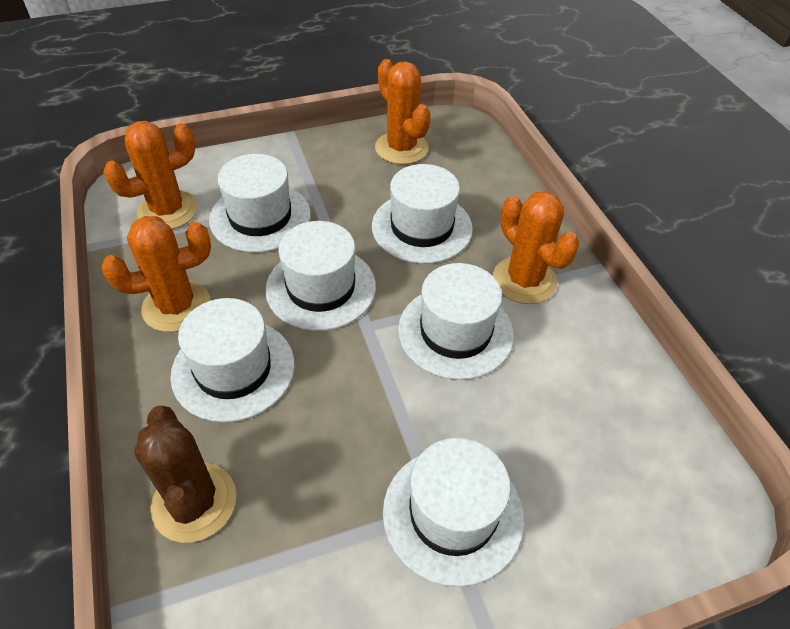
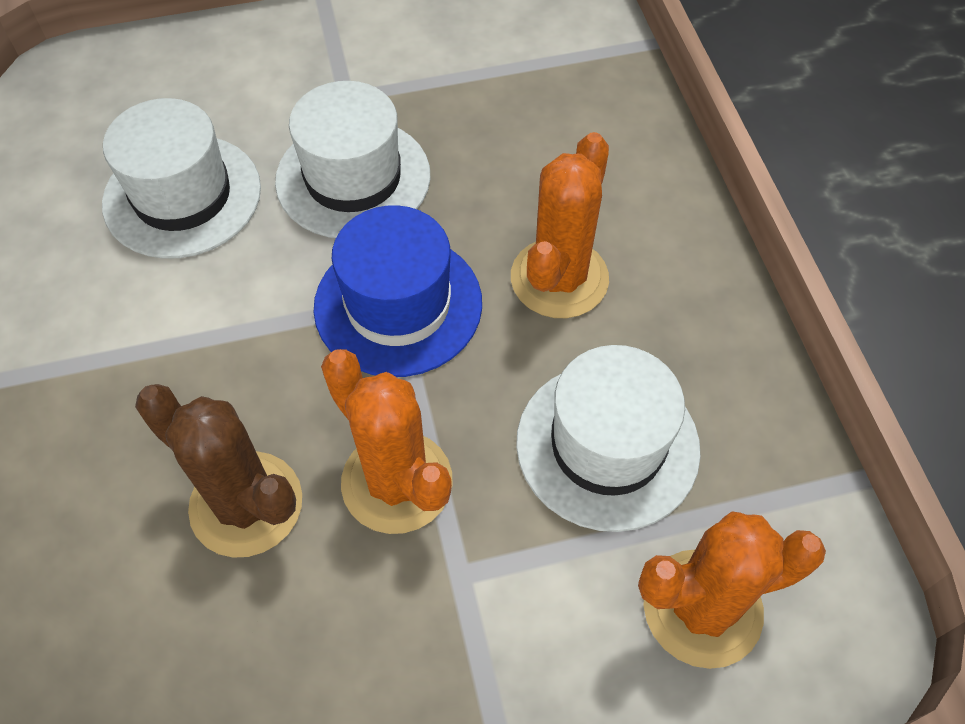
blue hat: 0 -> 1
orange cactus: 4 -> 3
white hat: 6 -> 3

